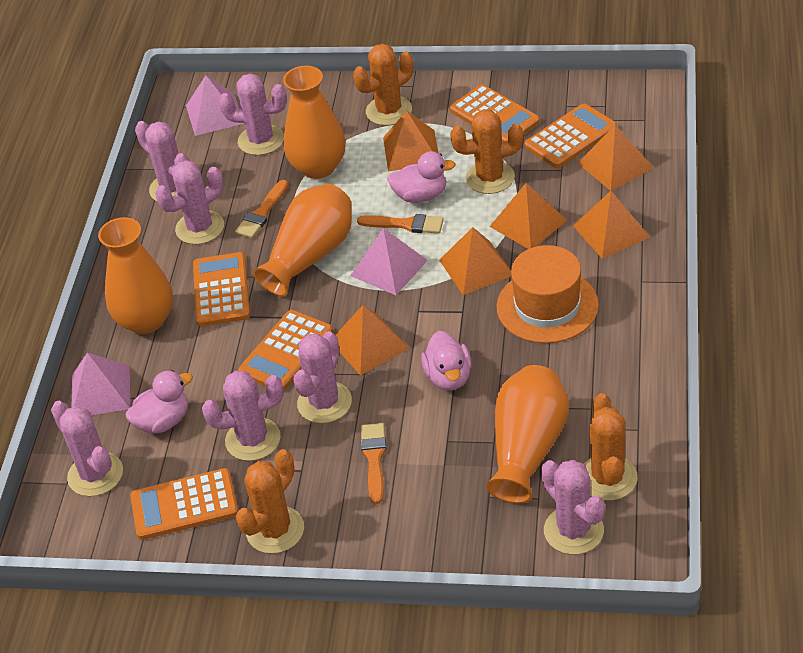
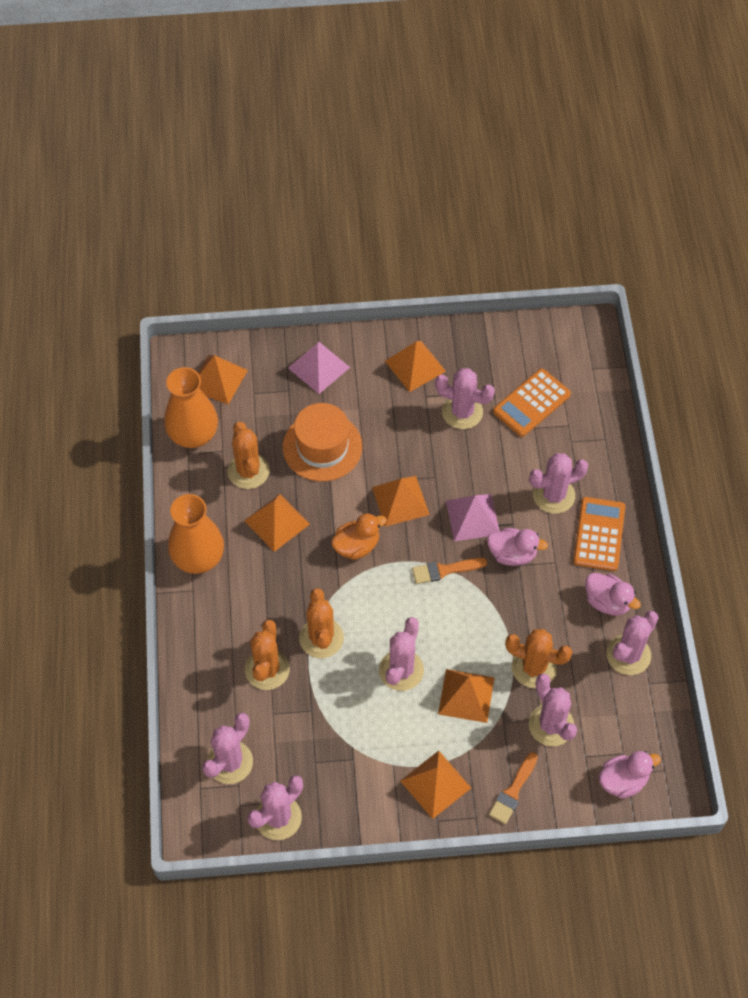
orange brush: 3 -> 2
orange calculator: 5 -> 2
orange duck: 0 -> 1
orange vase: 4 -> 2
pink pyramid: 3 -> 2

